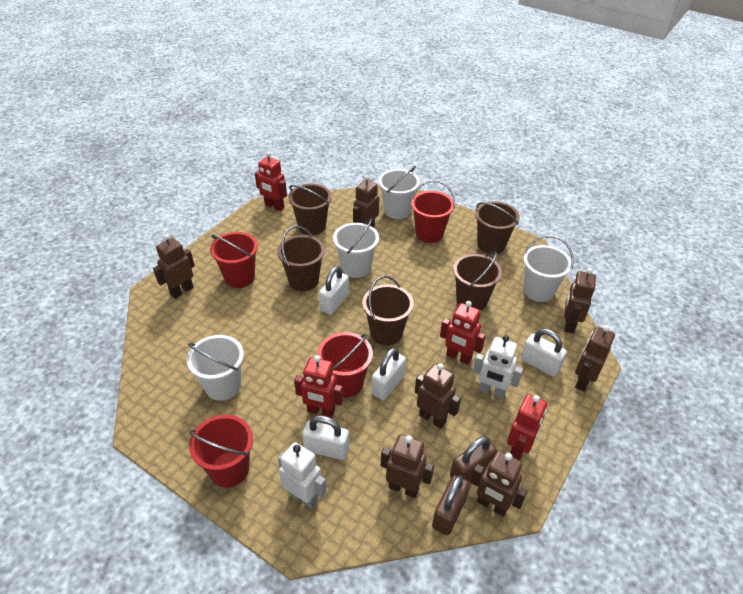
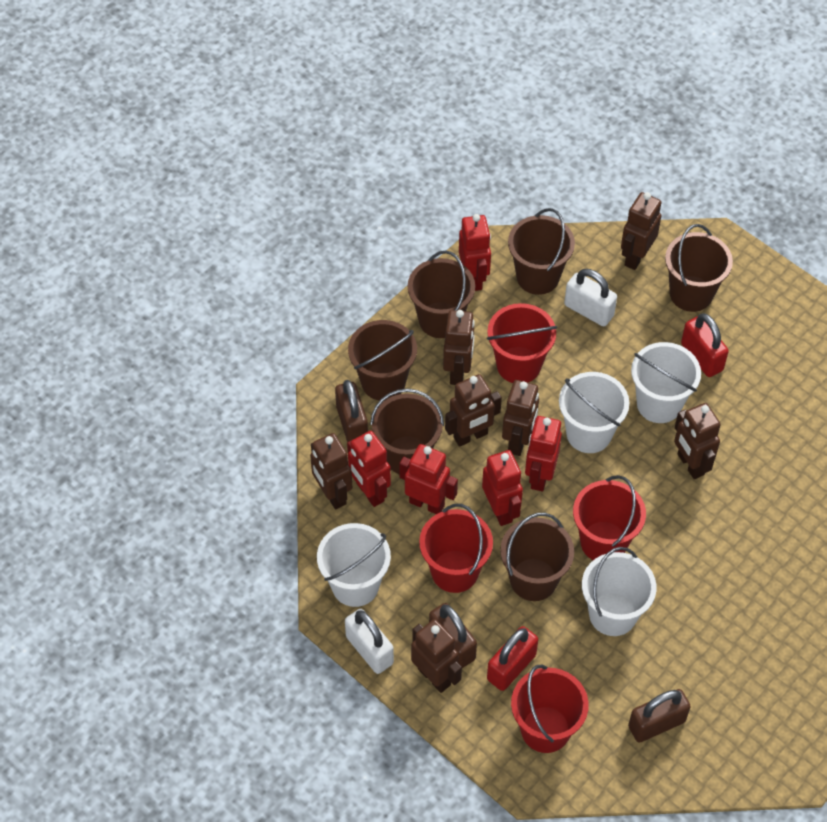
brown bucket: 5 -> 6
brown padlock: 2 -> 3
red padlock: 0 -> 2
red robot: 4 -> 5
white padlock: 4 -> 2
white robot: 2 -> 0

